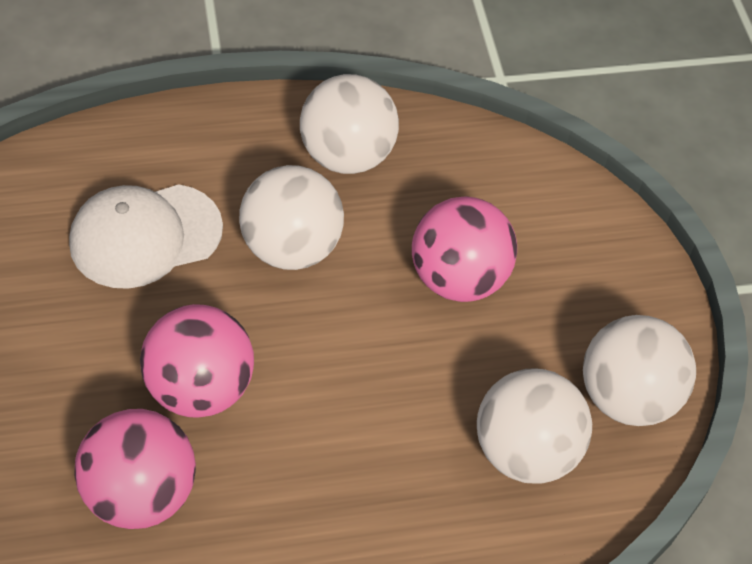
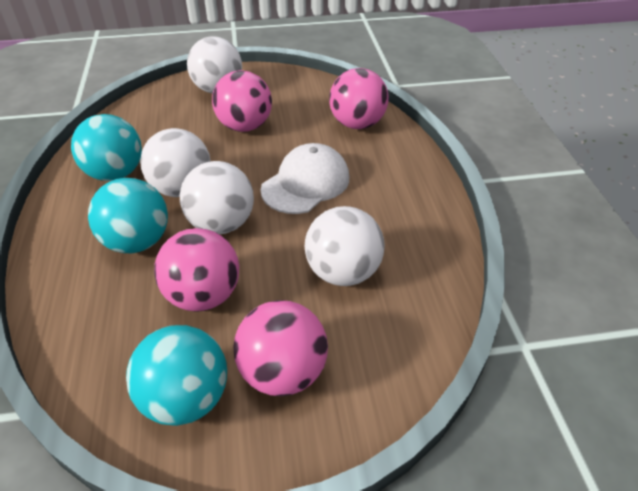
pink ball: 3 -> 4
turquoise ball: 0 -> 3

